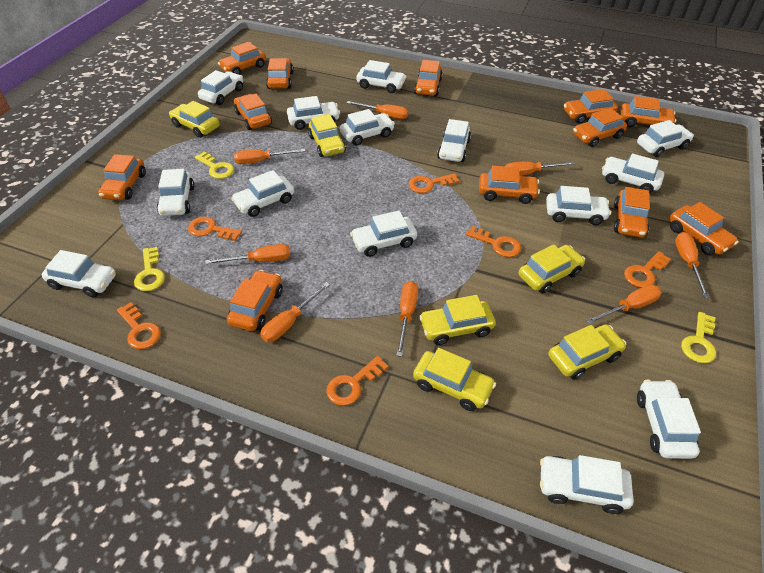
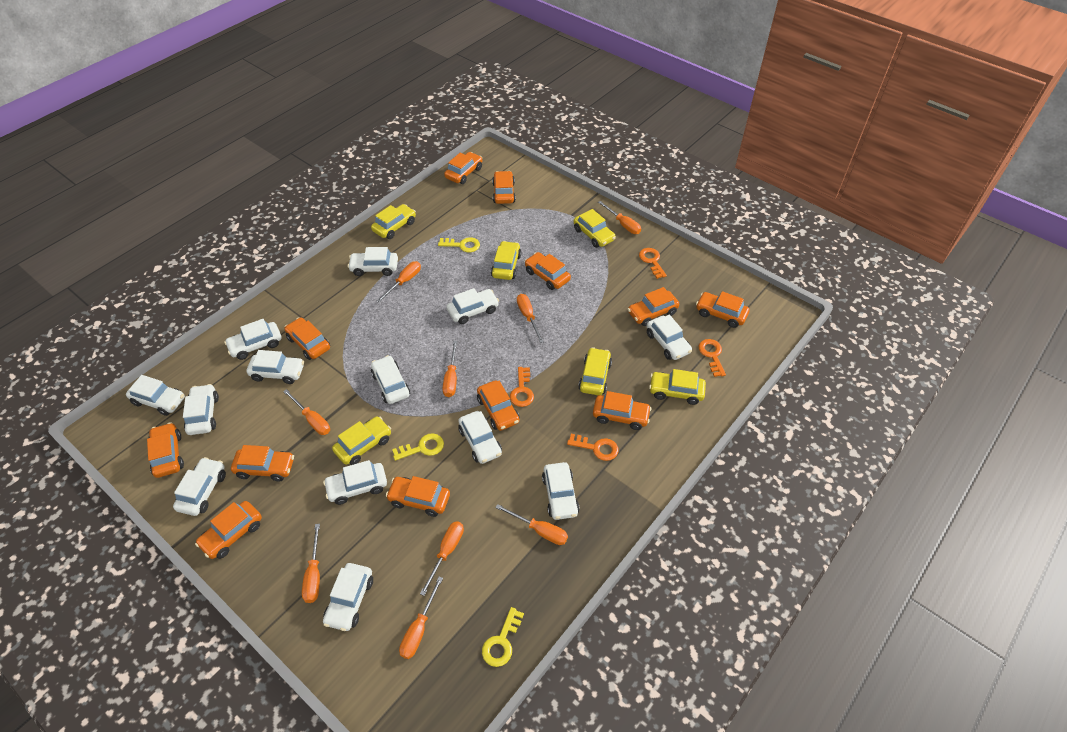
orange key: 6 -> 4
orange screwdriver: 8 -> 9
white car: 14 -> 13

